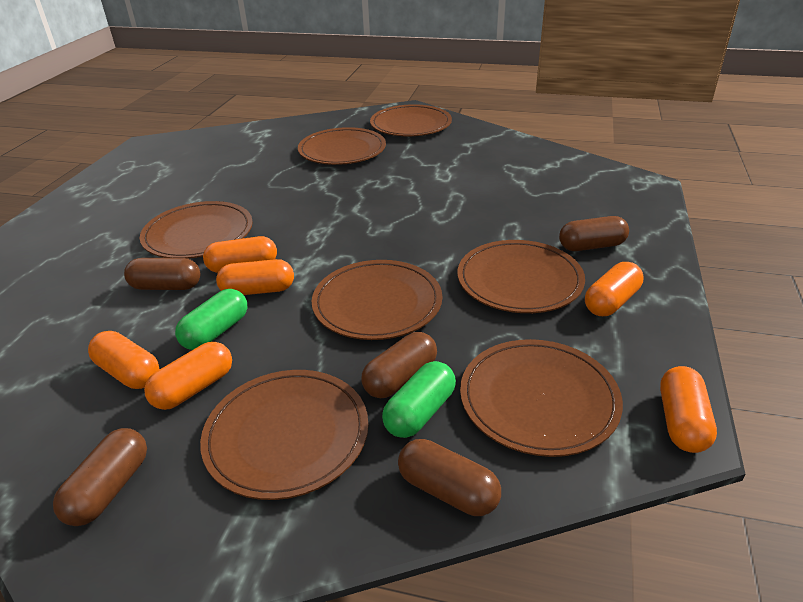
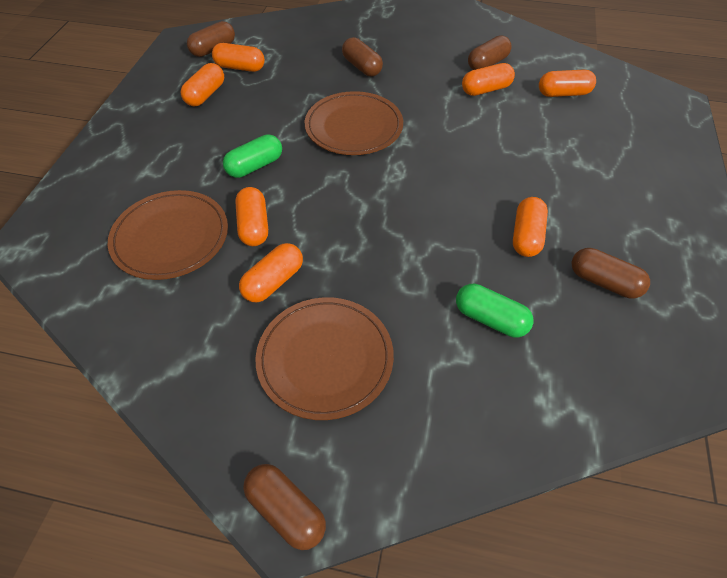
brown plate: 7 -> 3
orange capsule: 6 -> 7

